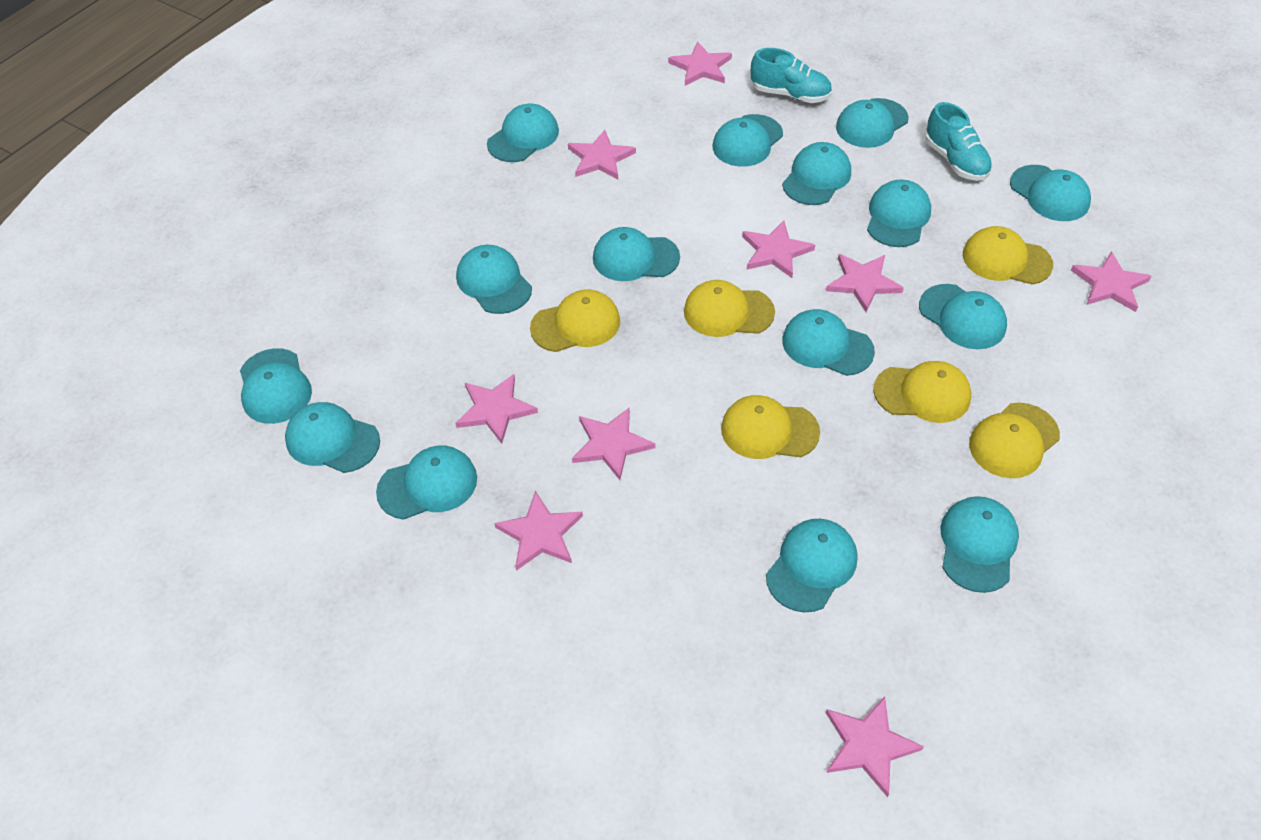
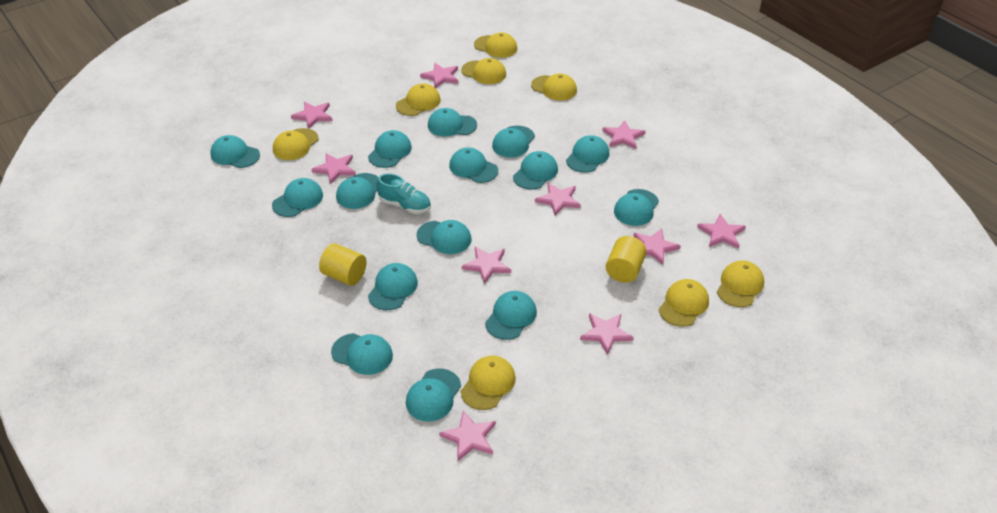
pink star: 9 -> 10
turquoise shoe: 2 -> 1
yellow cap: 6 -> 8
yellow cylinder: 0 -> 2

